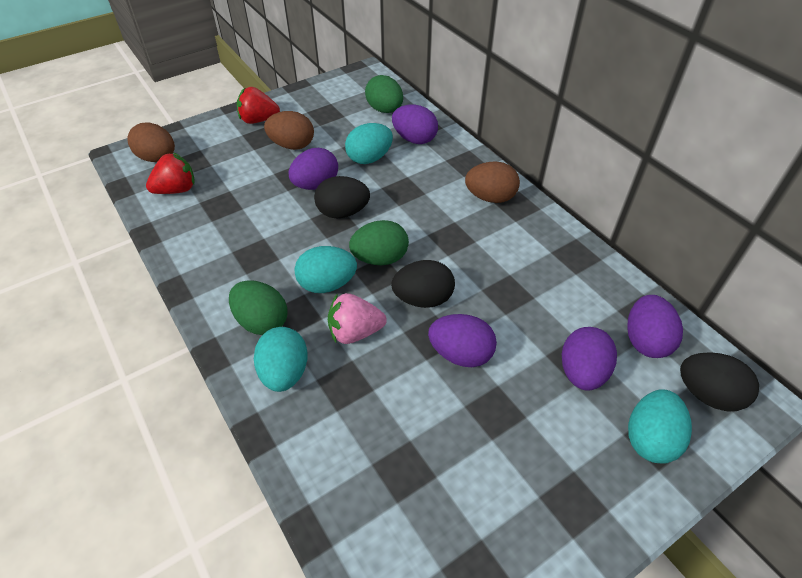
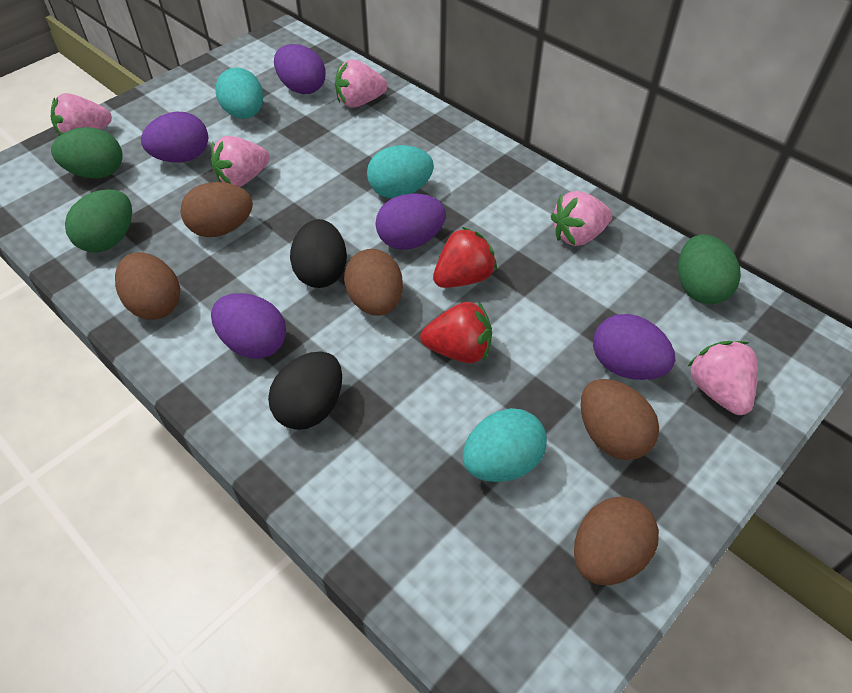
black egg: 3 -> 2
brown egg: 3 -> 5
pink strawberry: 1 -> 5
turquoise egg: 4 -> 3

